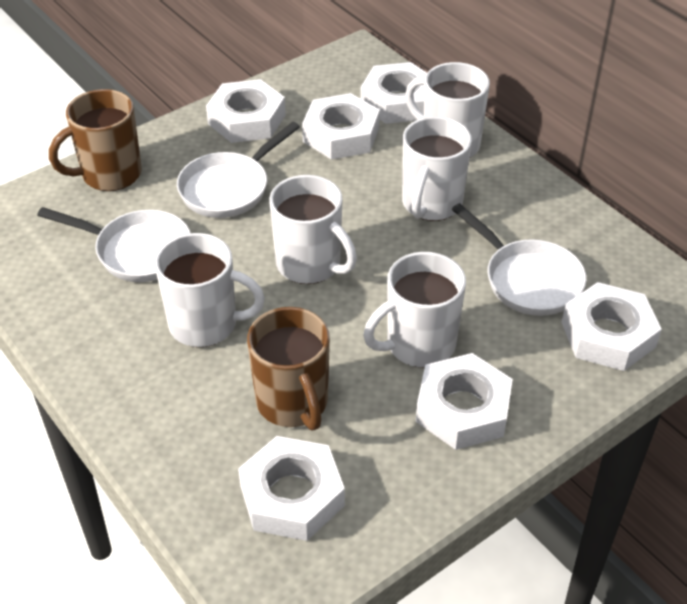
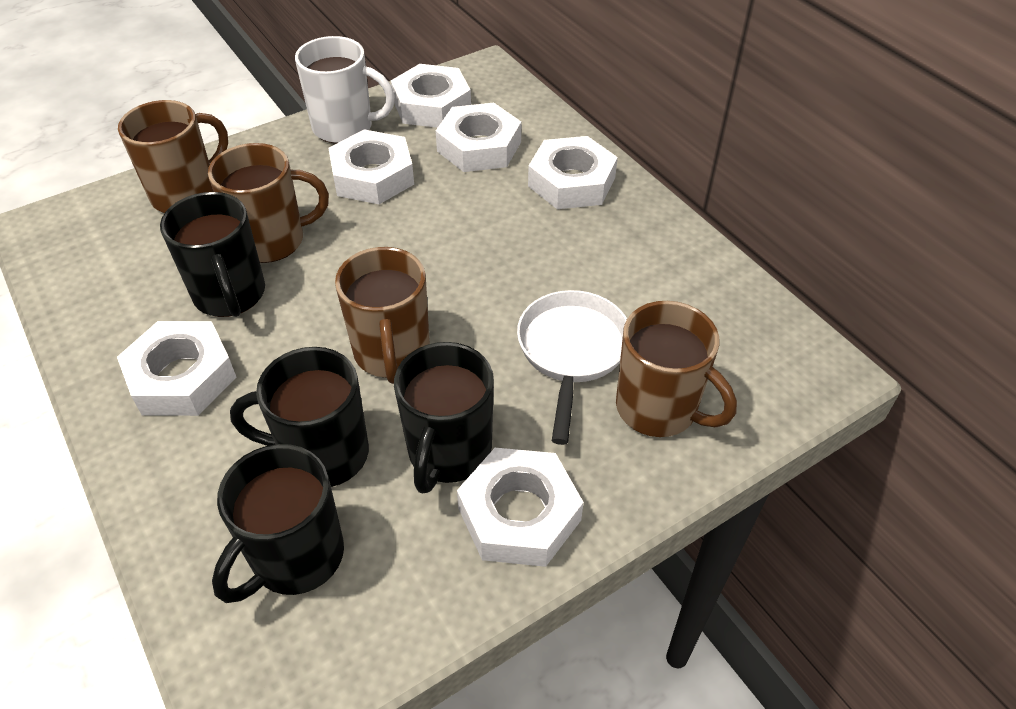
black mug: 0 -> 4
brown mug: 2 -> 4
white mug: 5 -> 1
white pan: 3 -> 1

